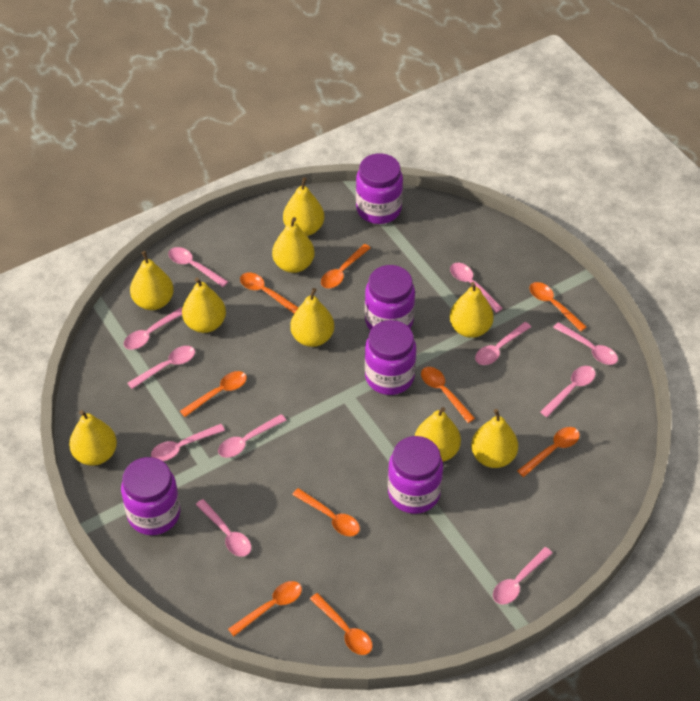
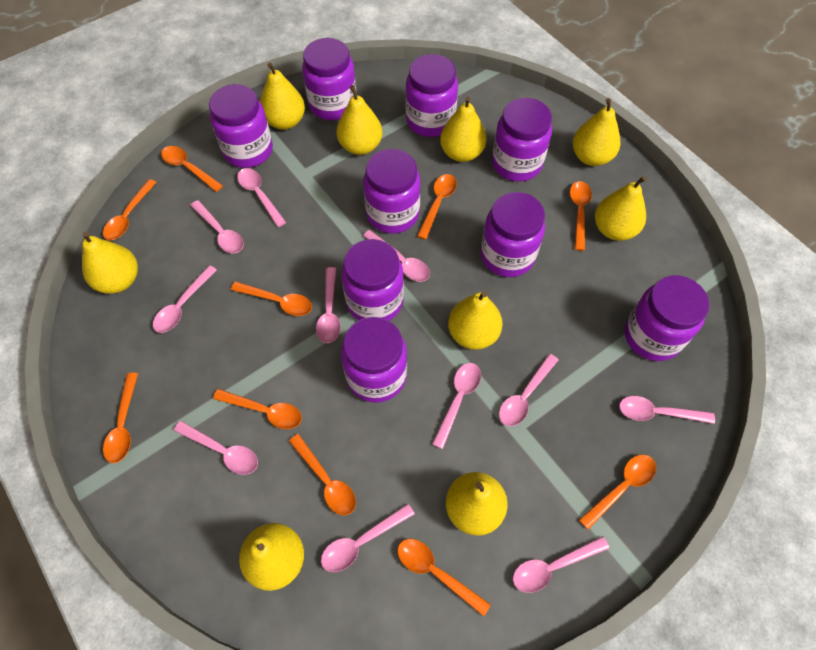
orange spoon: 9 -> 10
purple jar: 5 -> 9

